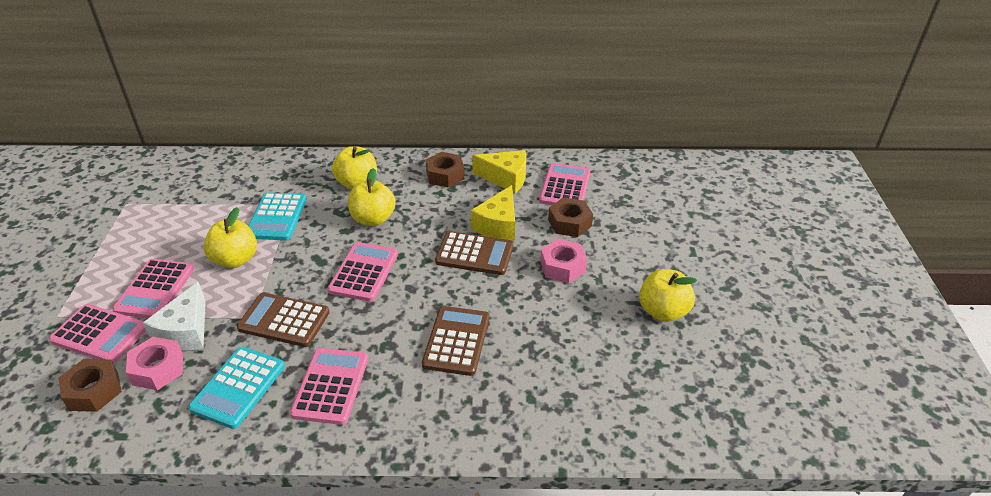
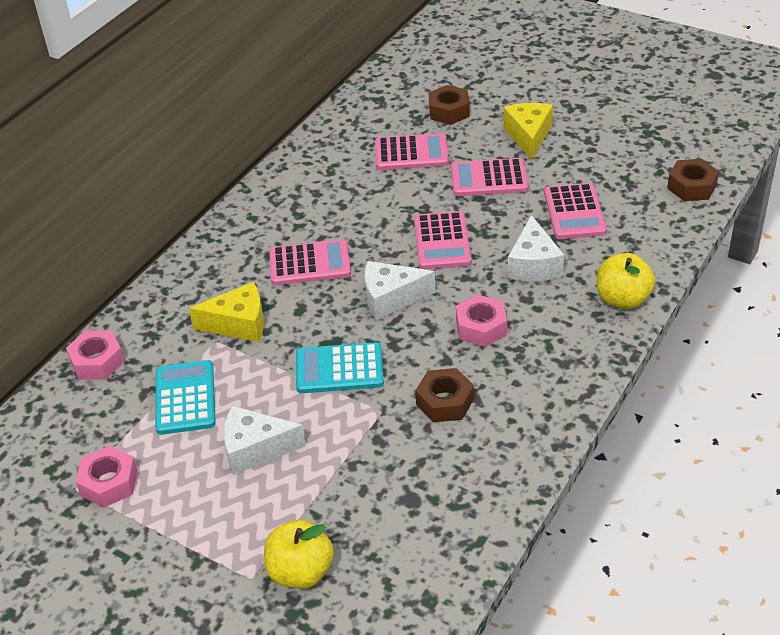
brown calculator: 3 -> 0
pink nut: 2 -> 3
white cheese: 1 -> 3
yellow apple: 4 -> 2

